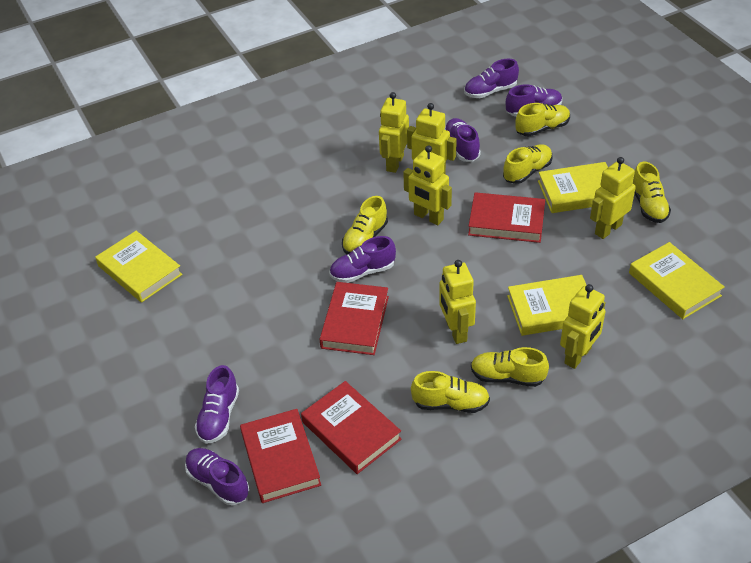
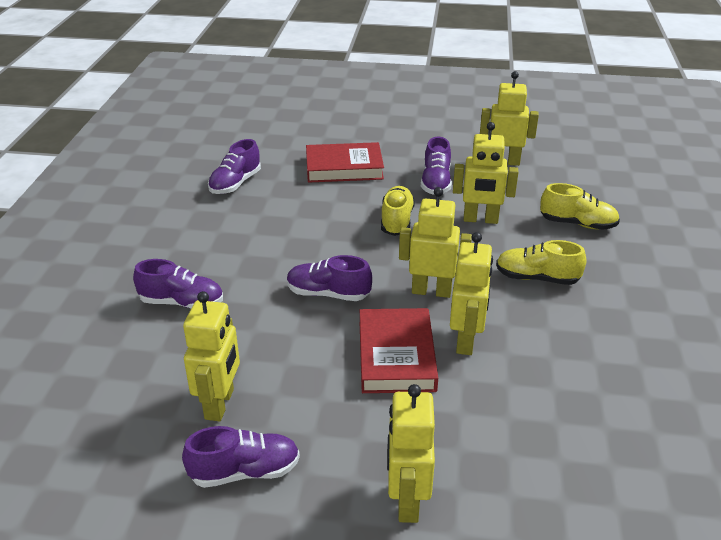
purple shoe: 6 -> 5
red book: 4 -> 2
yellow book: 4 -> 0
yellow shoe: 6 -> 3

